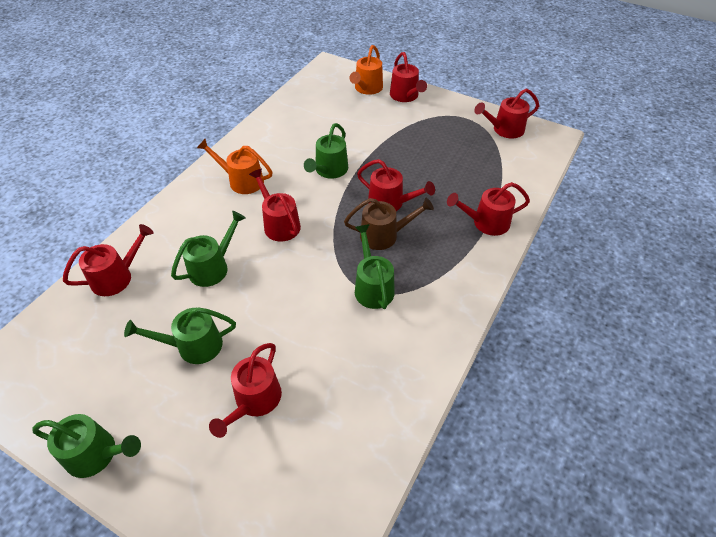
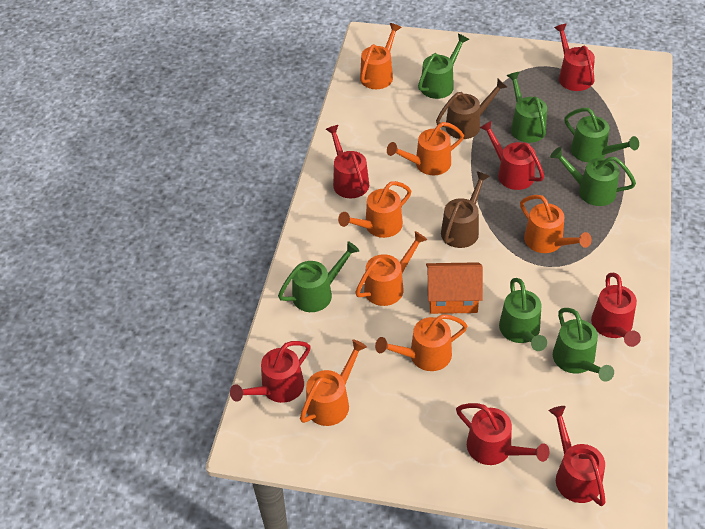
brown watering can: 1 -> 2
green watering can: 5 -> 7
orange house: 0 -> 1
orange watering can: 2 -> 7

